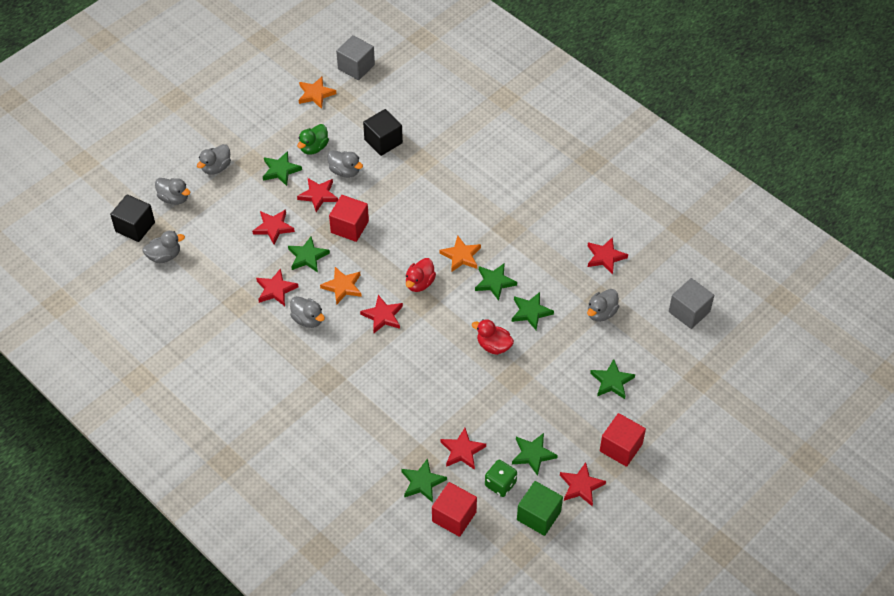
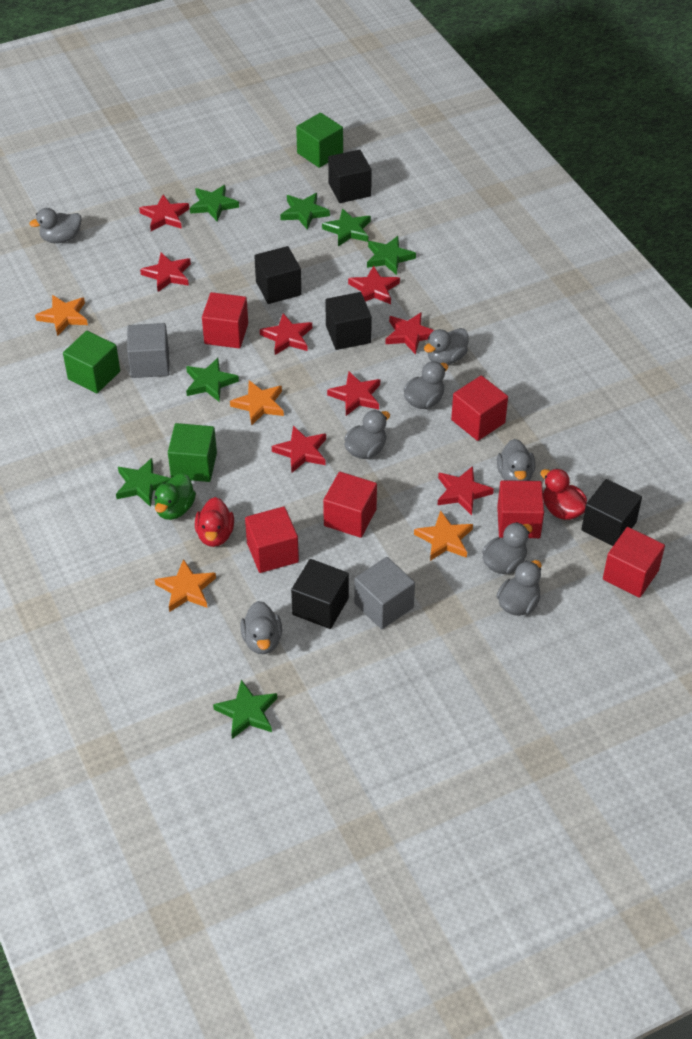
black cube: 2 -> 5
green cube: 1 -> 3
green dice: 1 -> 0
grey duck: 6 -> 8
orange star: 3 -> 4
red cube: 3 -> 6
red star: 7 -> 8

